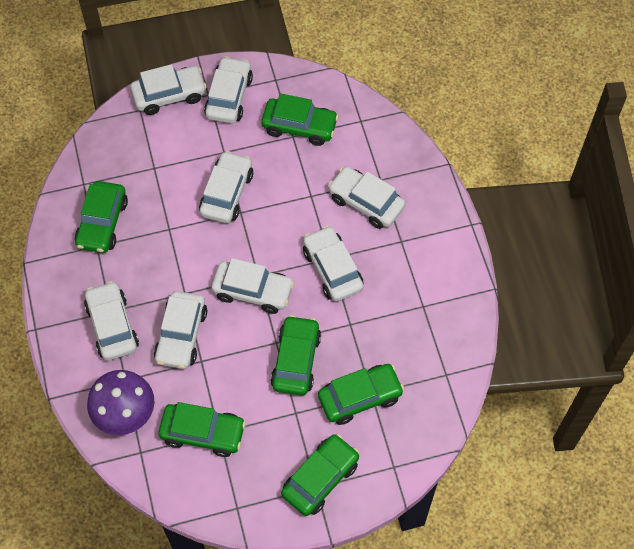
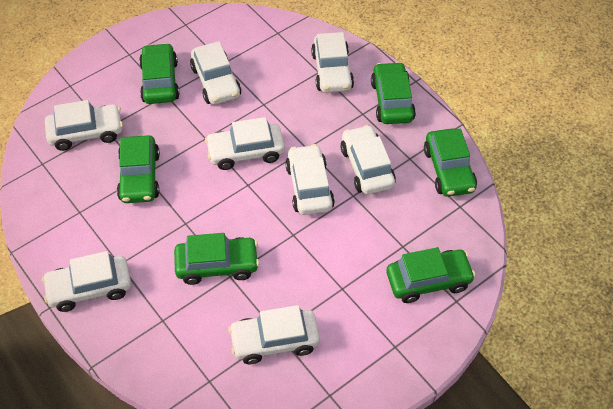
purple mushroom: 1 -> 0

